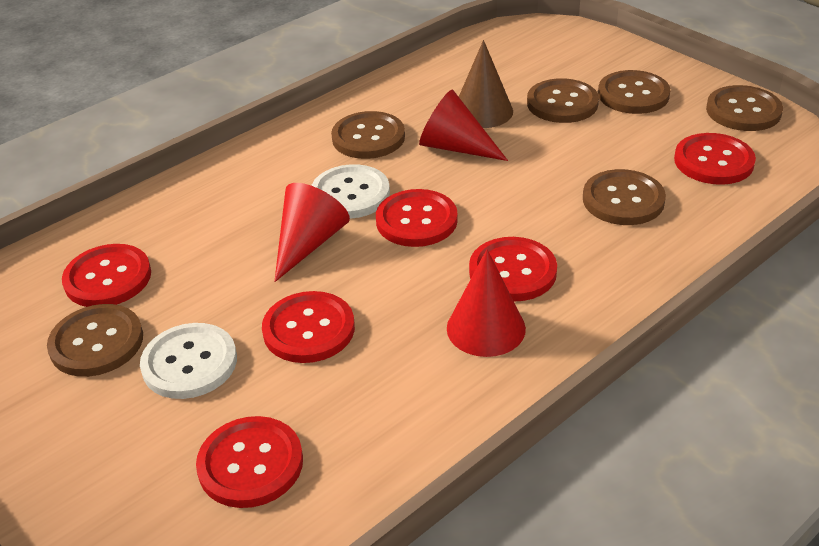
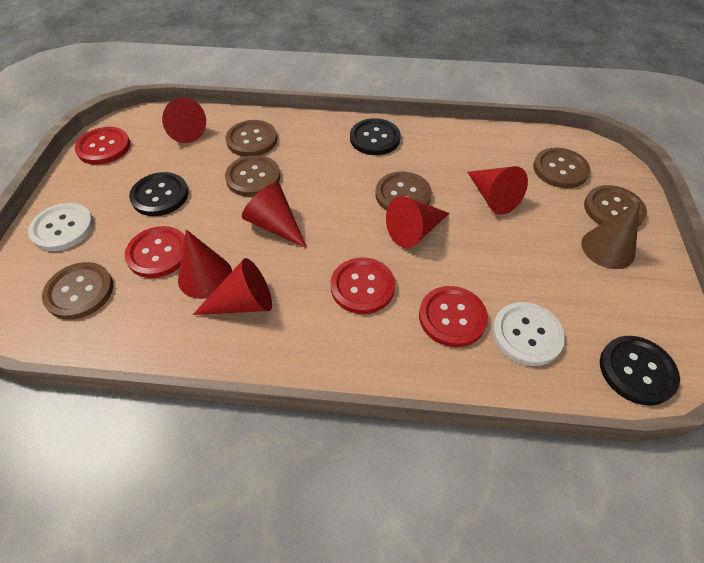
black button: 0 -> 3
red button: 6 -> 4
red cone: 3 -> 6

